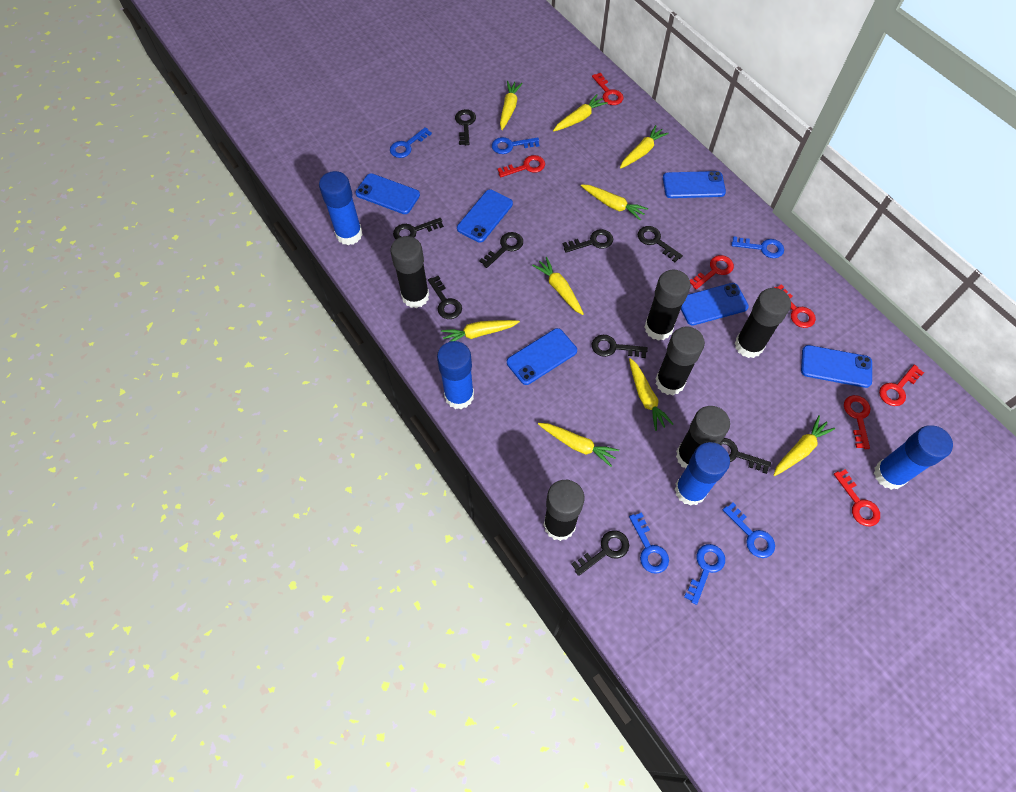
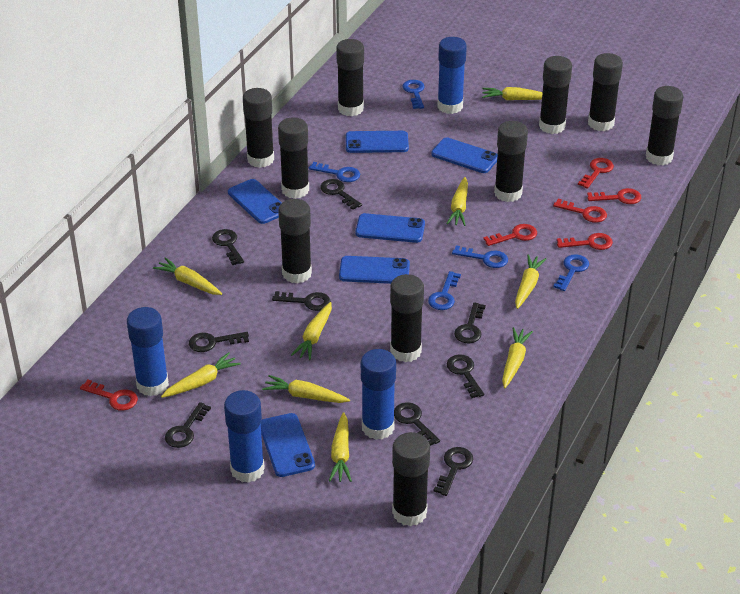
black glue stick: 6 -> 10
blue key: 6 -> 5
red key: 7 -> 6

